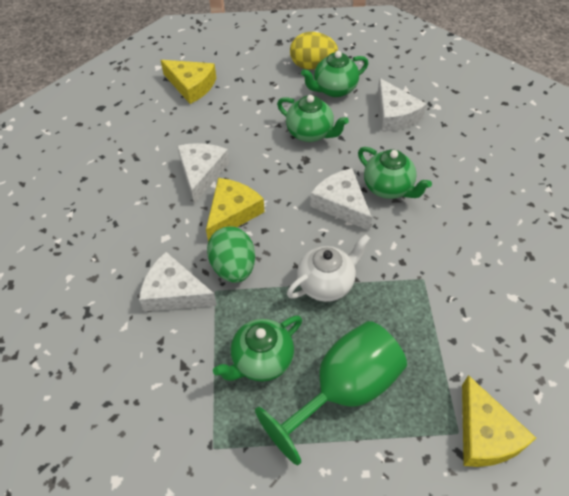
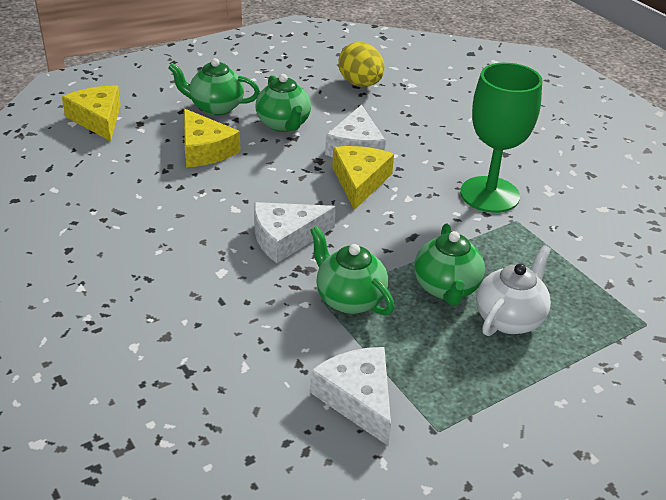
green egg: 1 -> 0
white cheese: 4 -> 3

